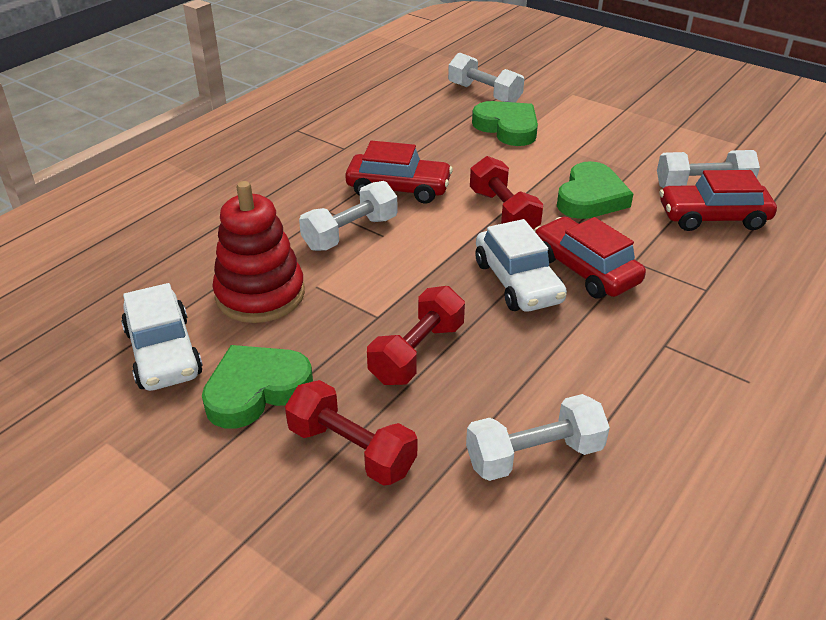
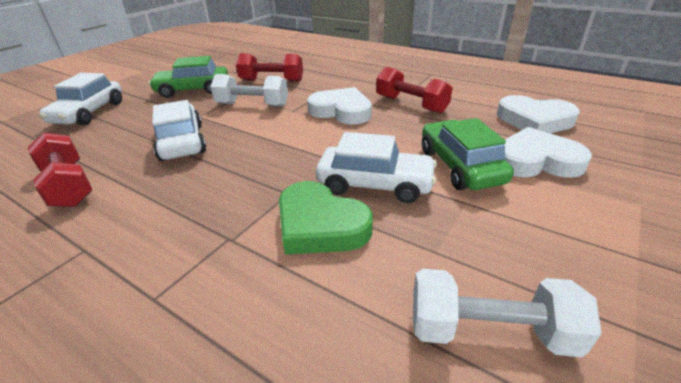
green car: 0 -> 2
green heart: 3 -> 1
red car: 3 -> 0
red stacking toy: 1 -> 0
white car: 2 -> 3
white dumbbell: 4 -> 2
white heart: 0 -> 3

